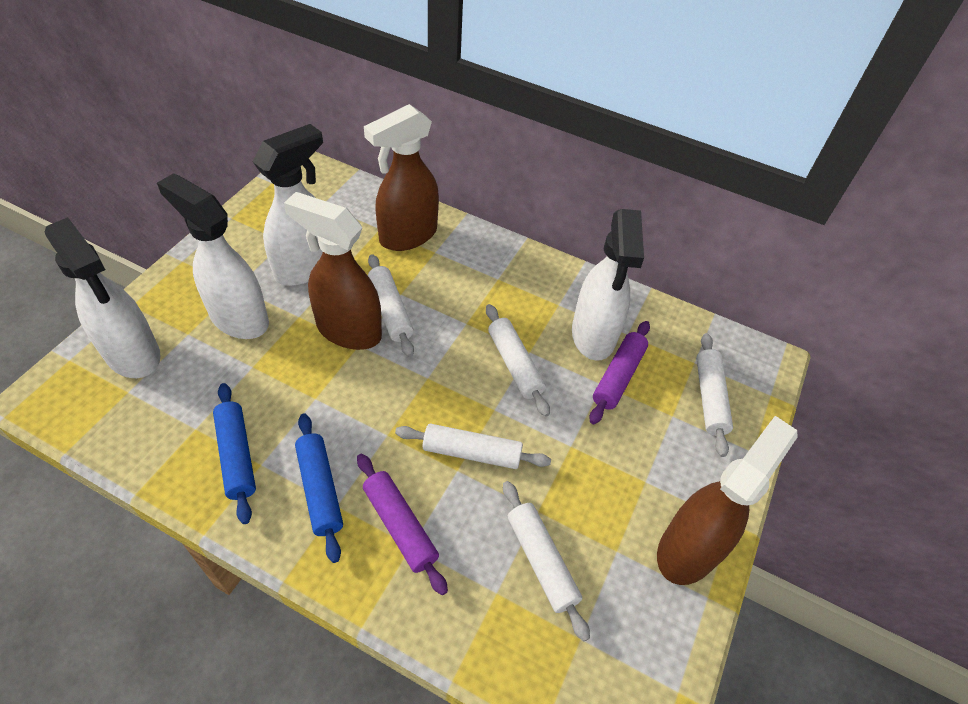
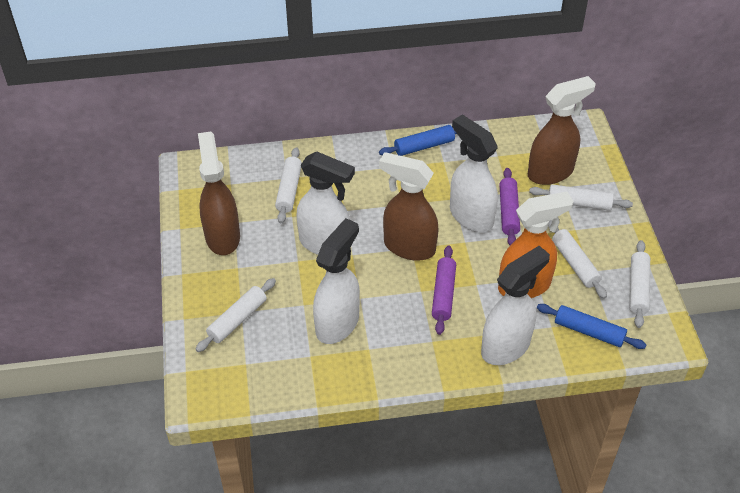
orange spray bottle: 0 -> 1

